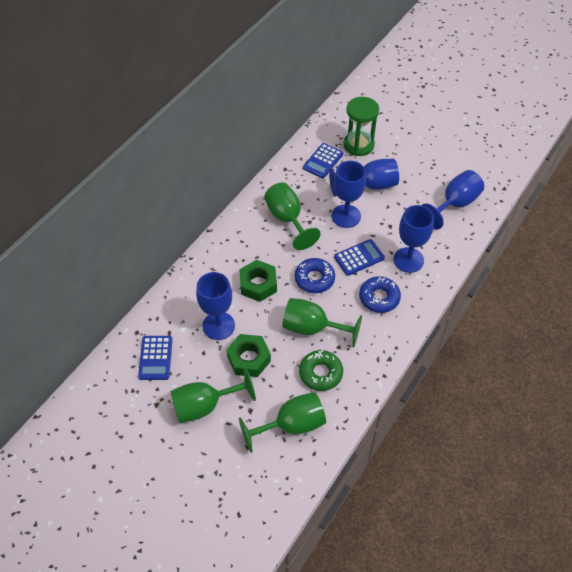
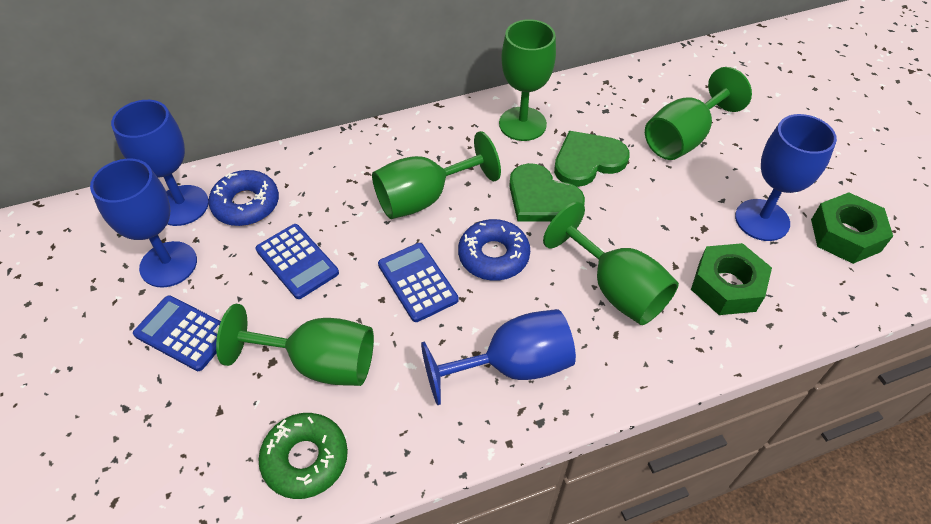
blue goblet: 5 -> 4
green goblet: 4 -> 5
green heart: 0 -> 2
green hourglass: 1 -> 0

